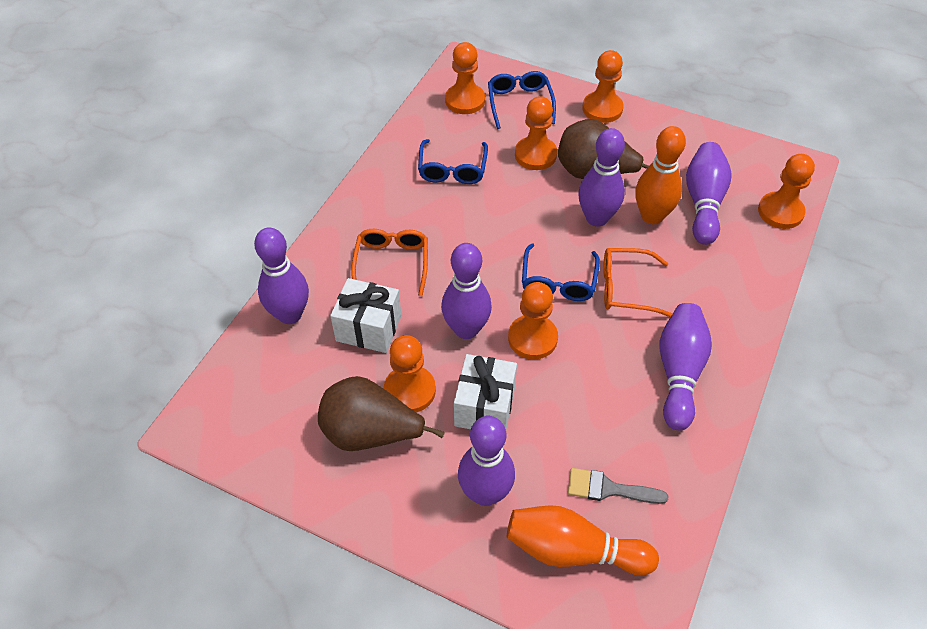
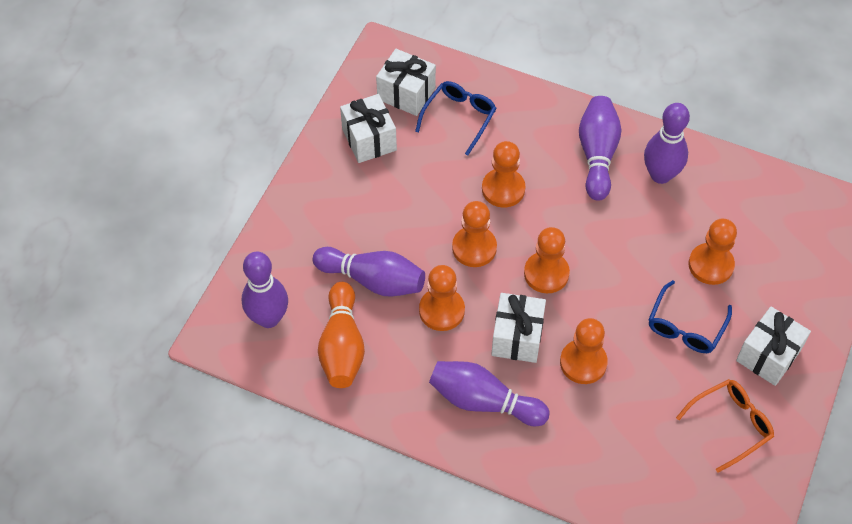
blue glasses: 3 -> 2
brown pear: 2 -> 0
grey brush: 1 -> 0
orange bowling pin: 2 -> 1
orange glasses: 2 -> 1
purple bowling pin: 6 -> 5
white gift: 2 -> 4

